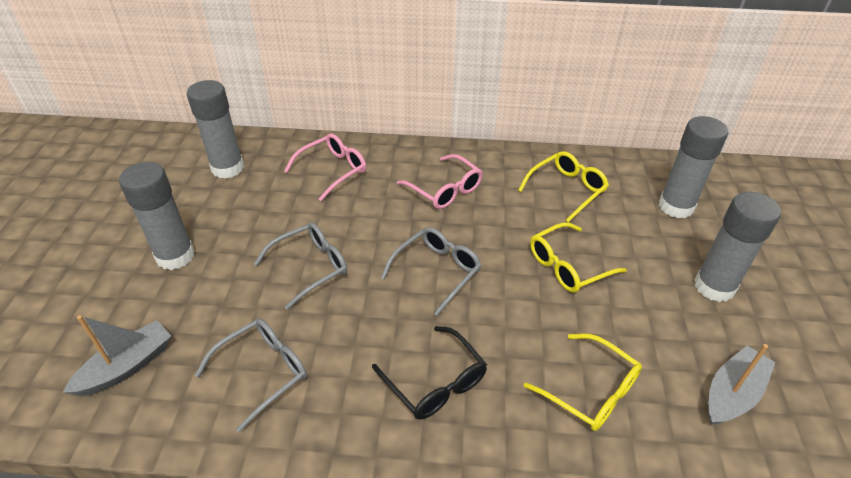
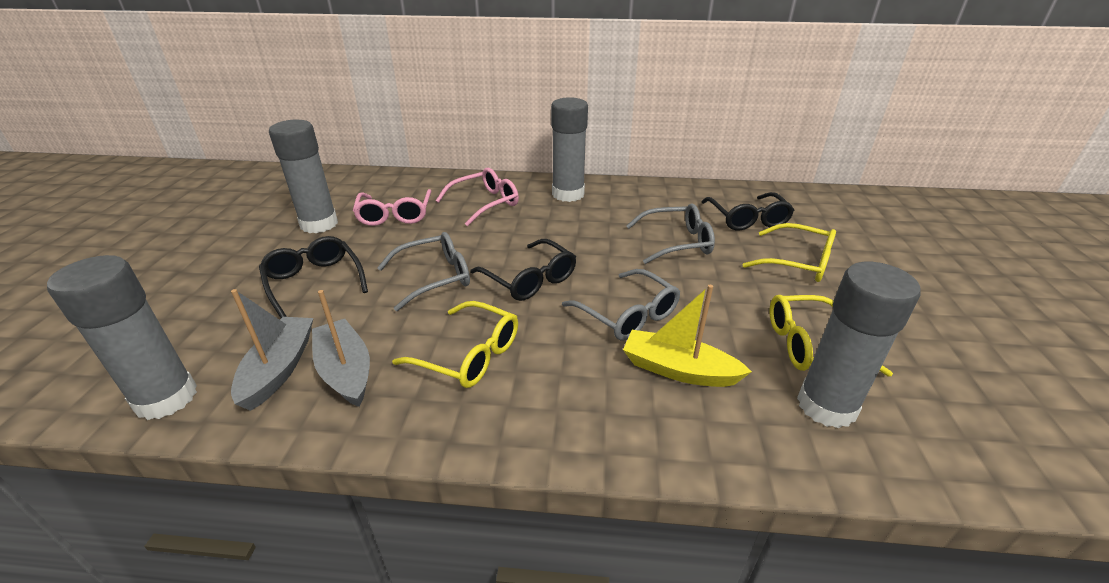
black glasses: 1 -> 3
yellow boat: 0 -> 1

